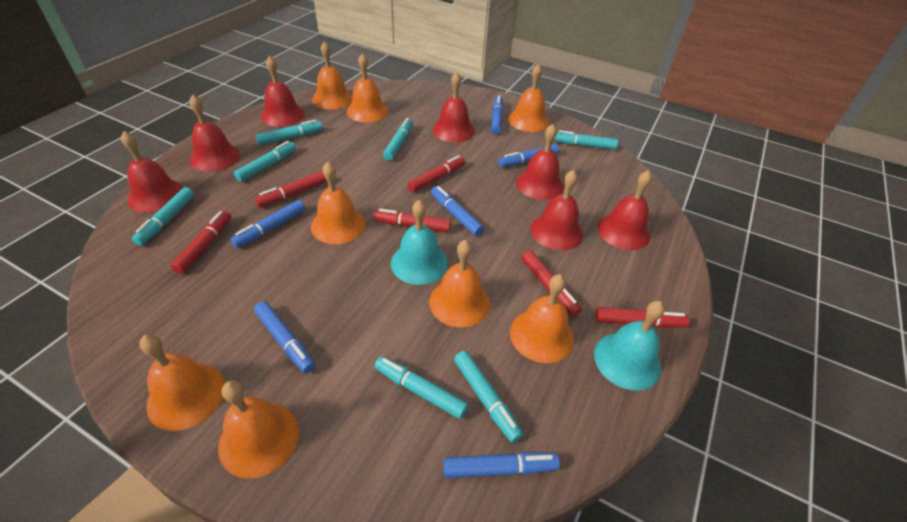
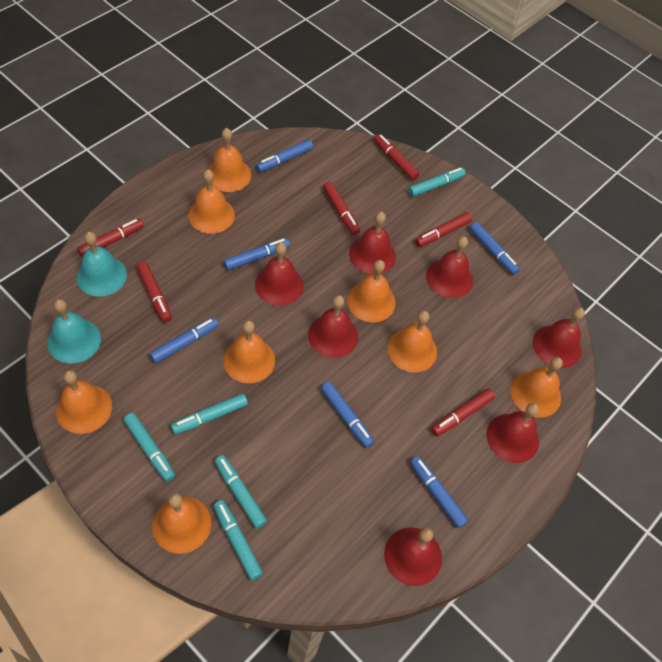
turquoise marker: 7 -> 5

